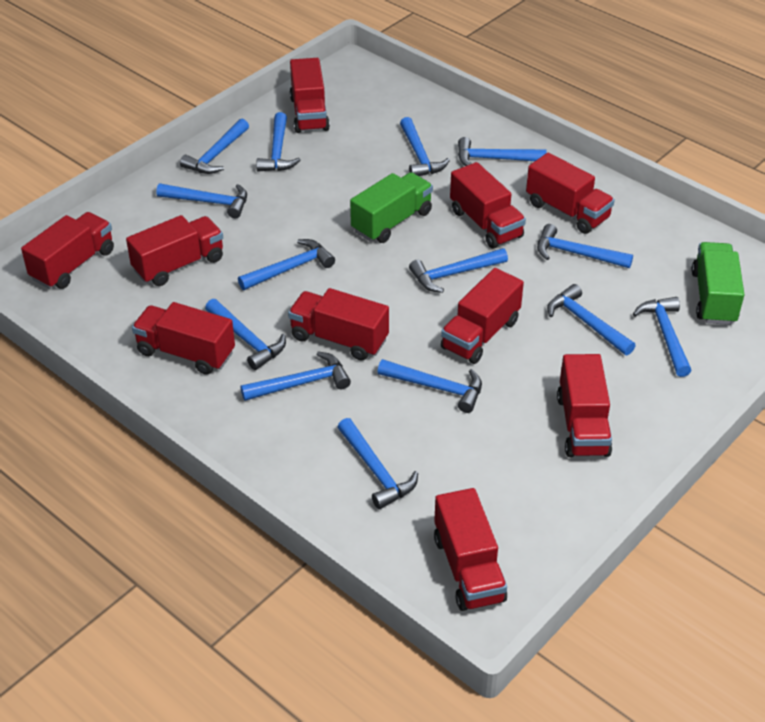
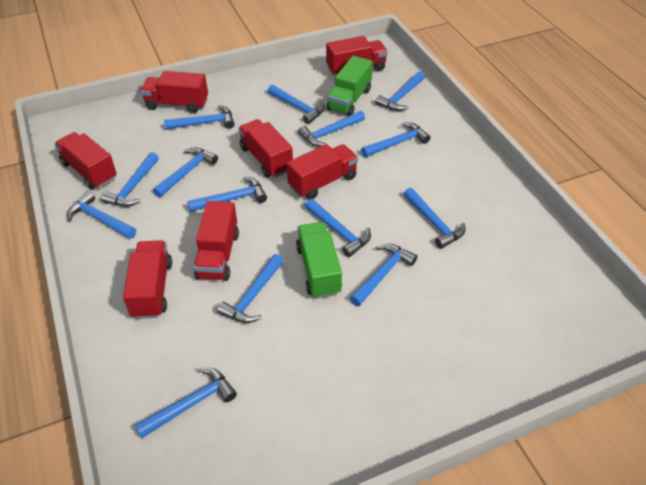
red truck: 10 -> 7

